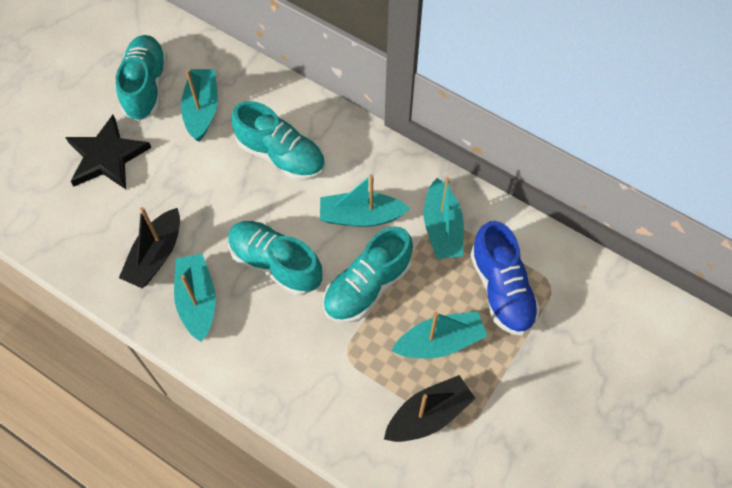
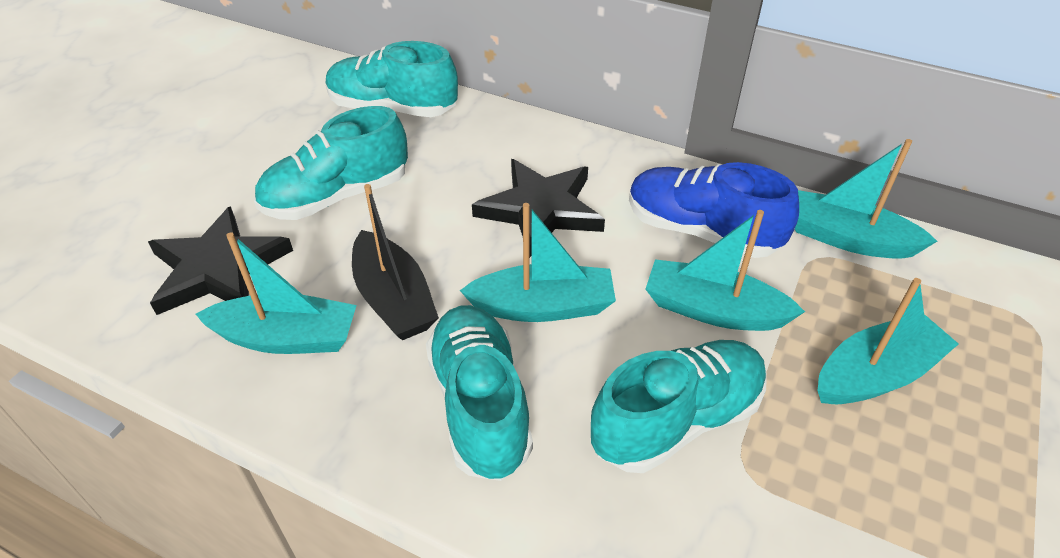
black boat: 2 -> 1
black star: 1 -> 2

